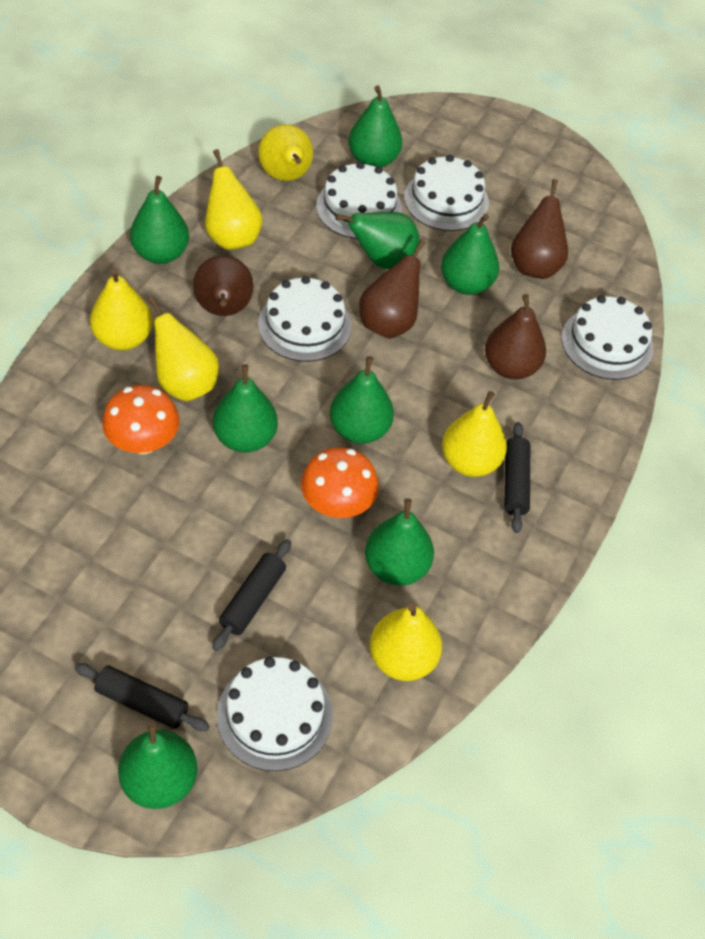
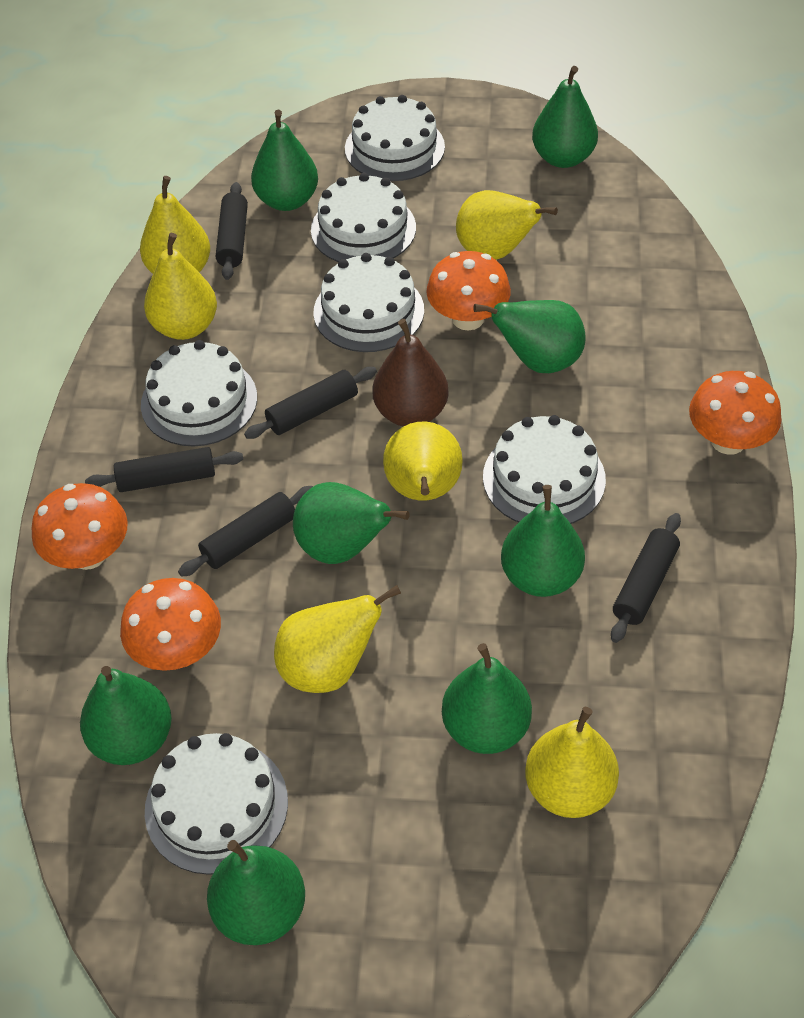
black rolling pin: 3 -> 5
brown pear: 4 -> 1
orange mushroom: 2 -> 4
white cake: 5 -> 6

